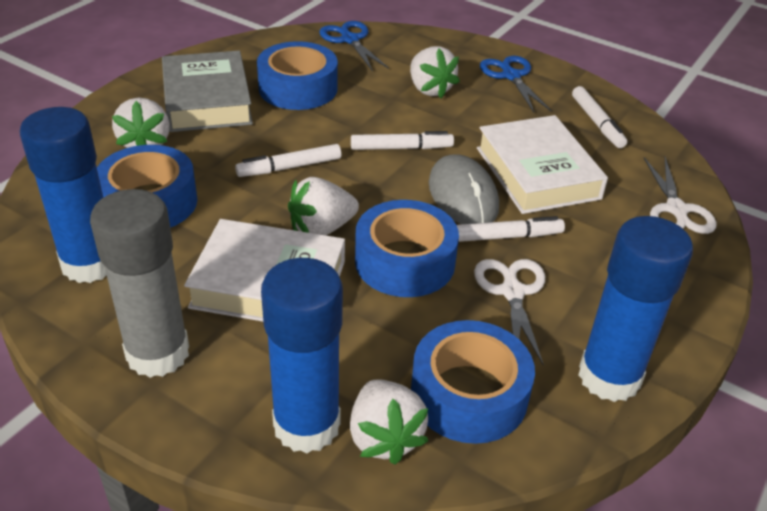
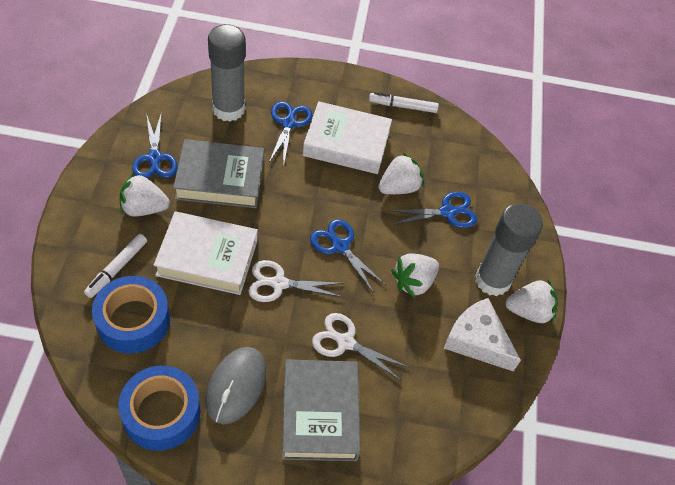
blue glue stick: 3 -> 0
blue scissors: 2 -> 4
blue tape: 4 -> 2
grey book: 1 -> 2
grey glue stick: 1 -> 2
white cheese: 0 -> 1
white marker: 4 -> 2

